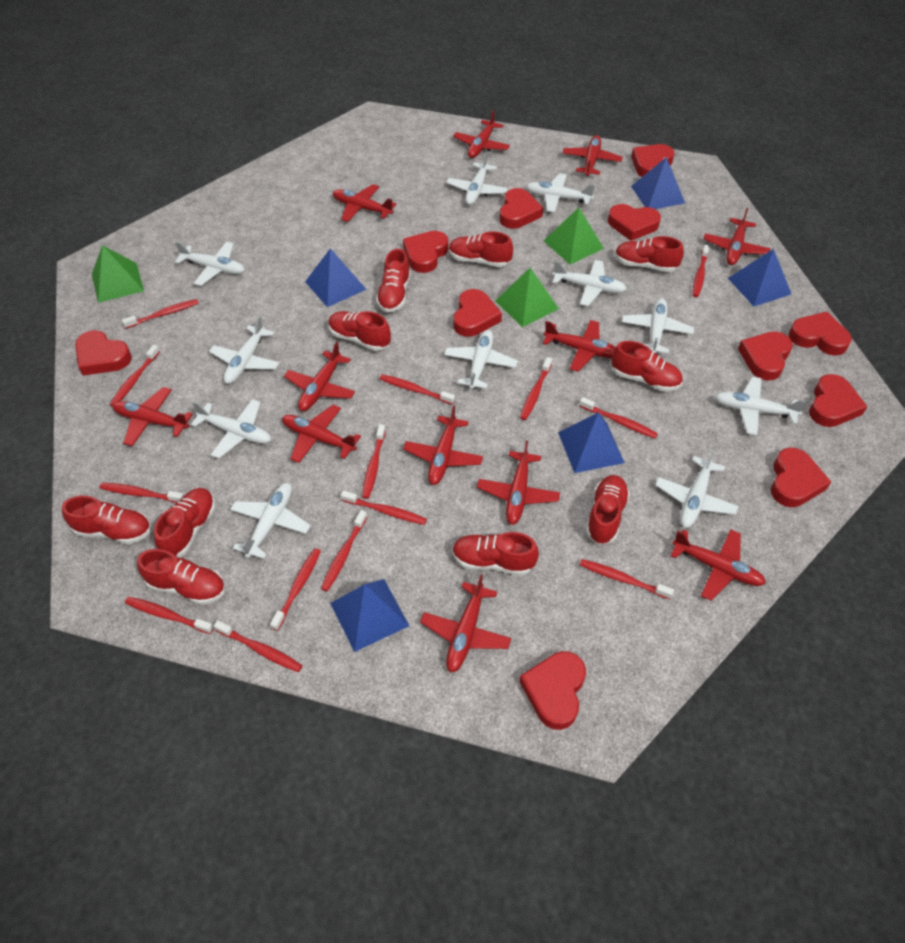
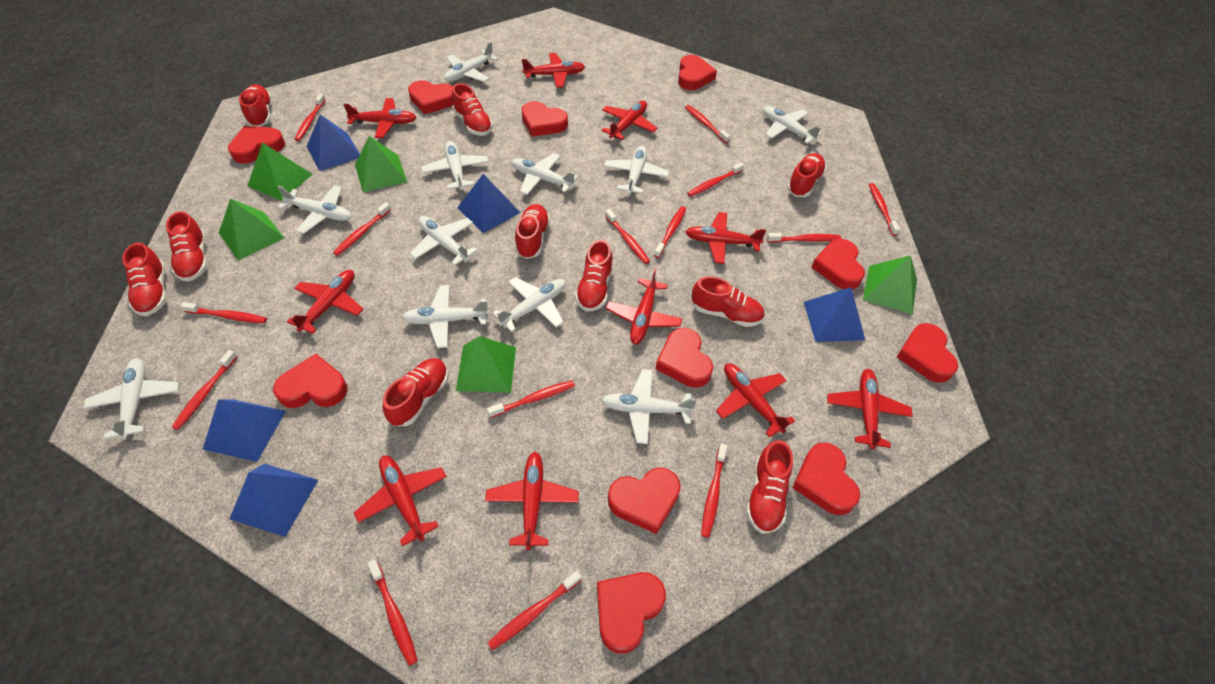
green pyramid: 3 -> 5
red plane: 12 -> 10

